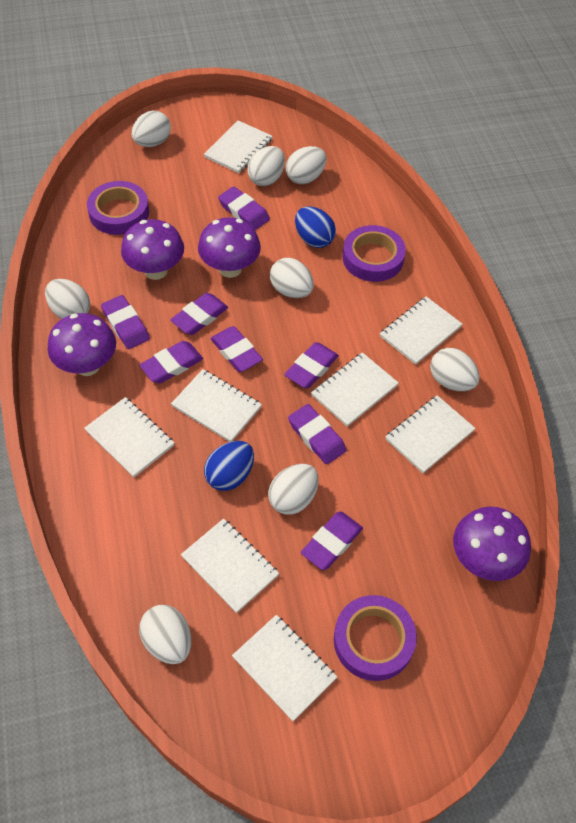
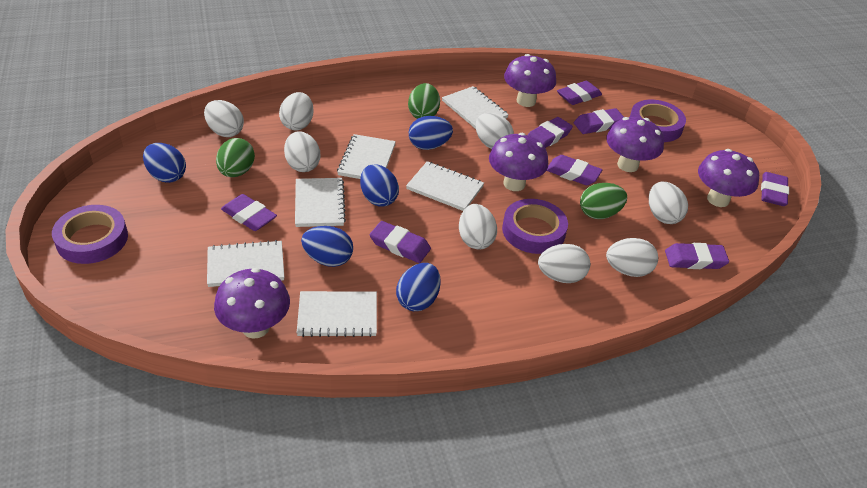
blue egg: 2 -> 5
green egg: 0 -> 3
purple mushroom: 4 -> 5
white notebook: 8 -> 6

